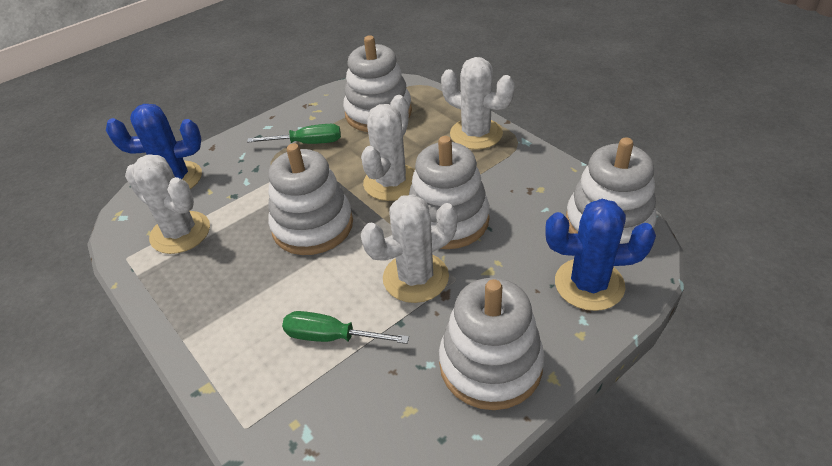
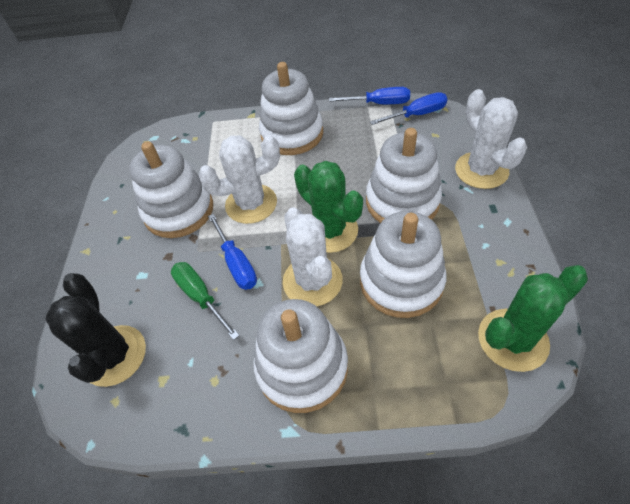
black cactus: 0 -> 1
blue cactus: 2 -> 0
blue screwdriver: 0 -> 3
green cactus: 0 -> 2
green screwdriver: 2 -> 1
white cactus: 4 -> 3

